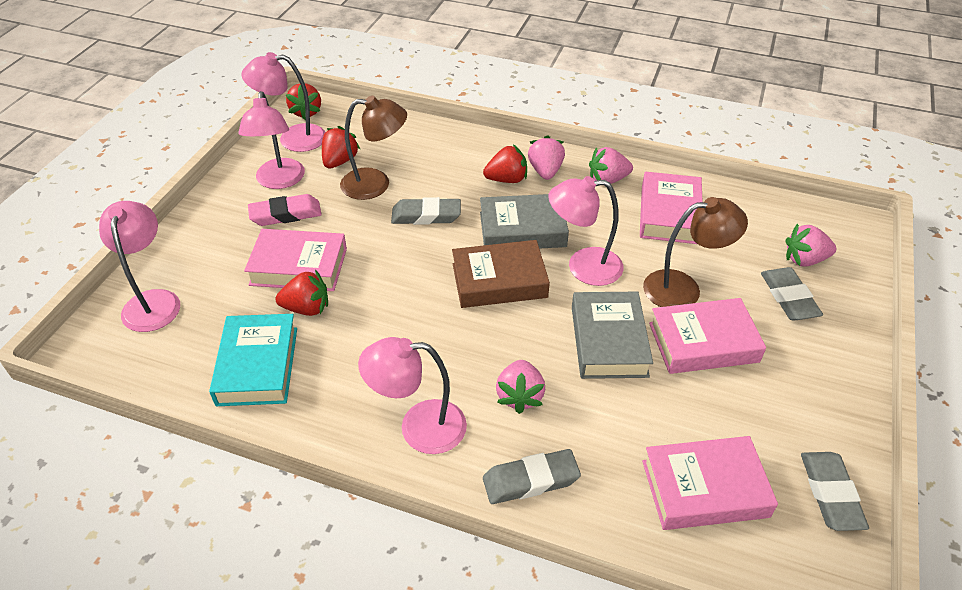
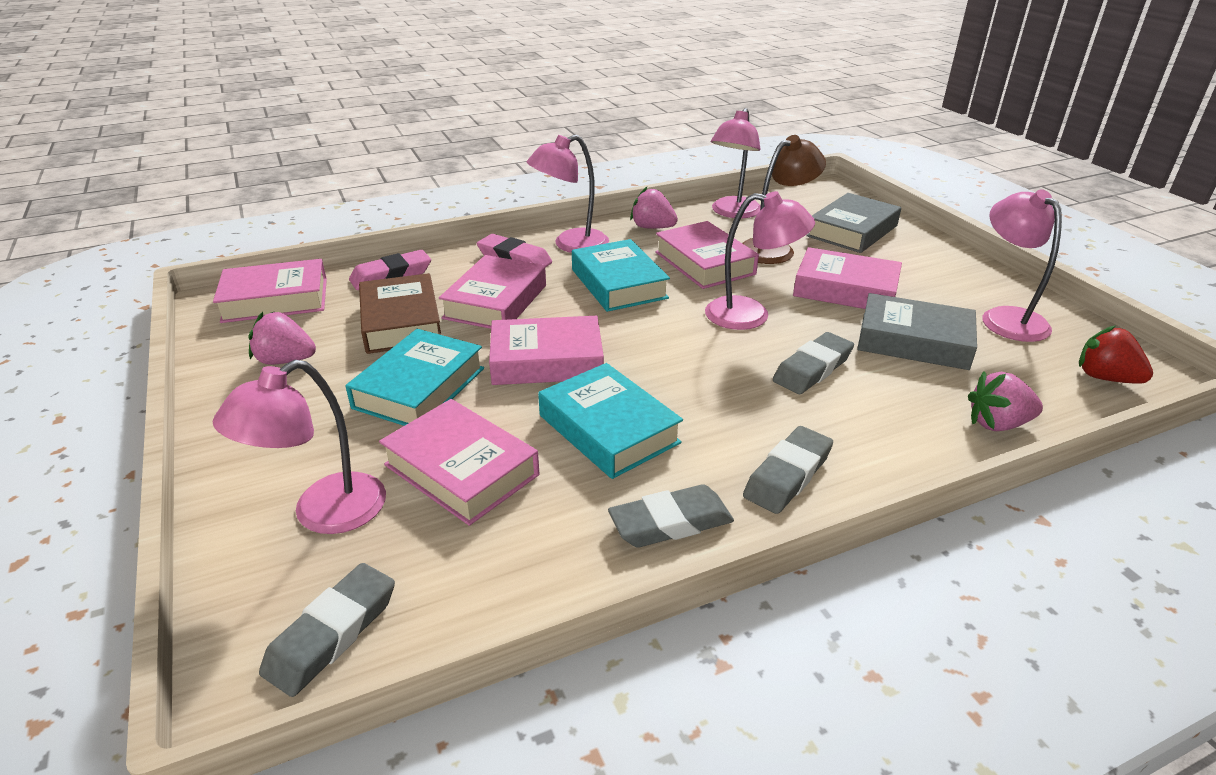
brown lamp: 2 -> 1
pink book: 4 -> 6
pink eraser: 1 -> 2
pink strawberry: 4 -> 3
red strawberry: 4 -> 1
turquoise book: 1 -> 3

